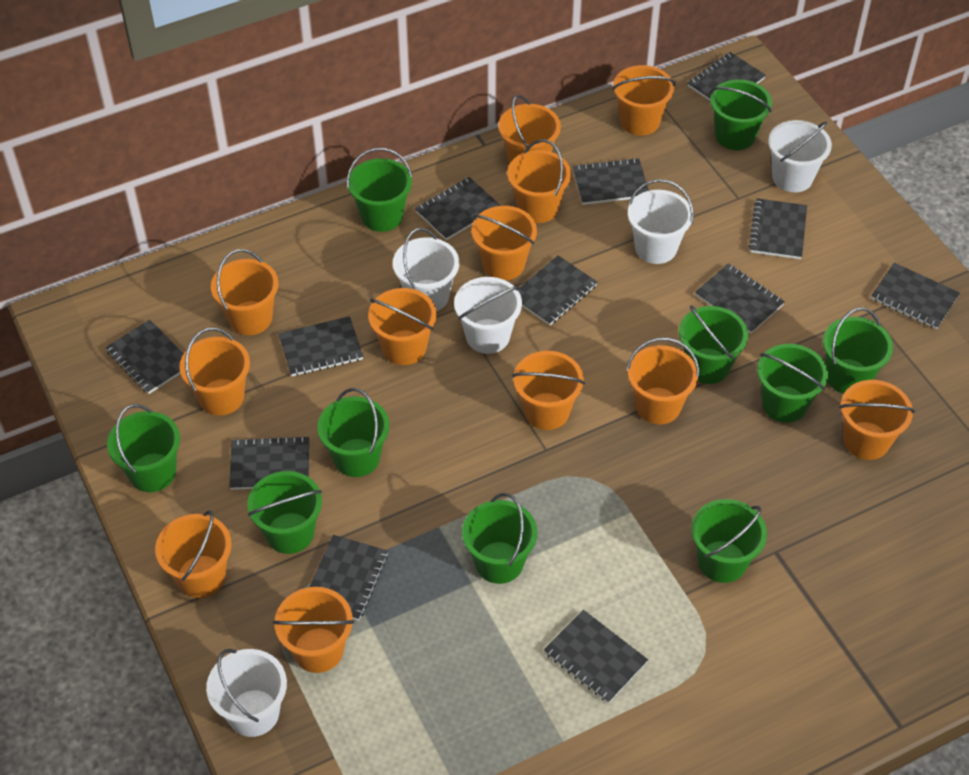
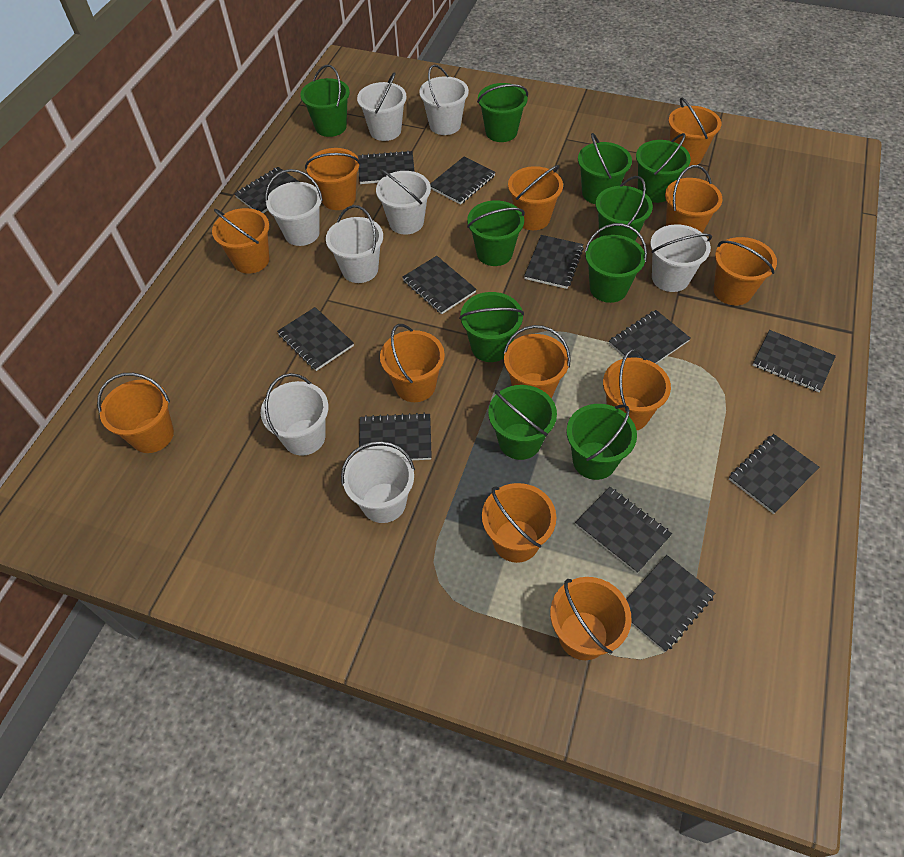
white bucket: 5 -> 8

